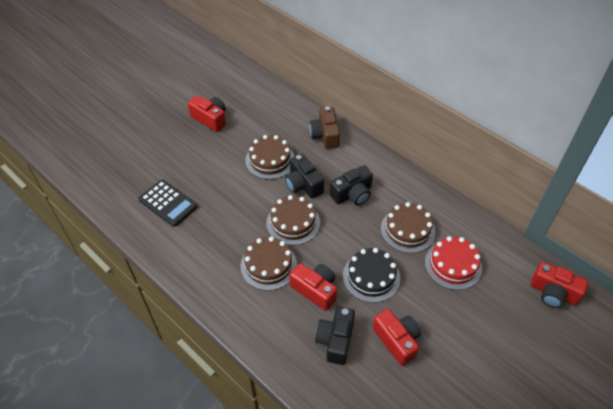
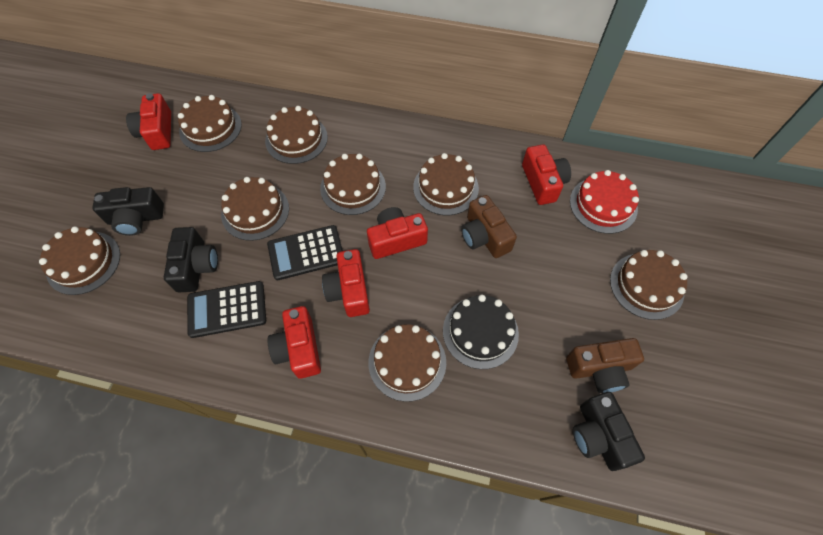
black calculator: 1 -> 2
brown cake: 4 -> 8
brown camera: 1 -> 2
red camera: 4 -> 5

